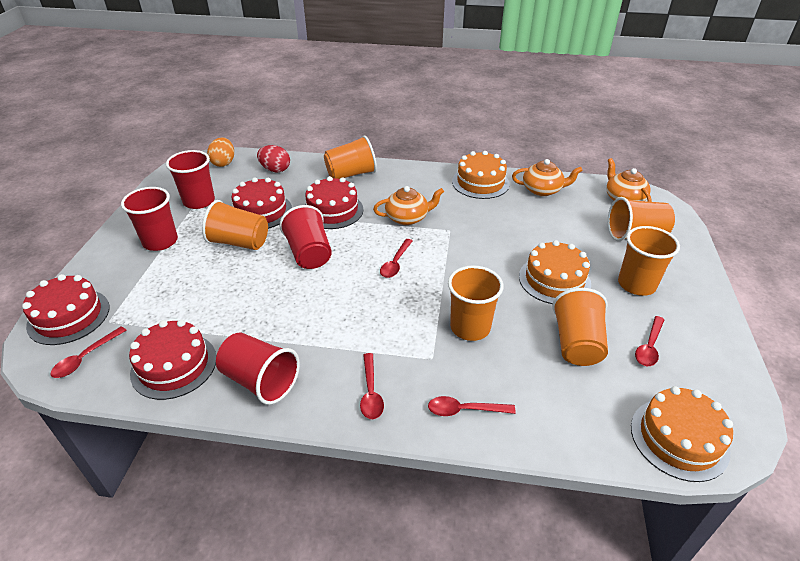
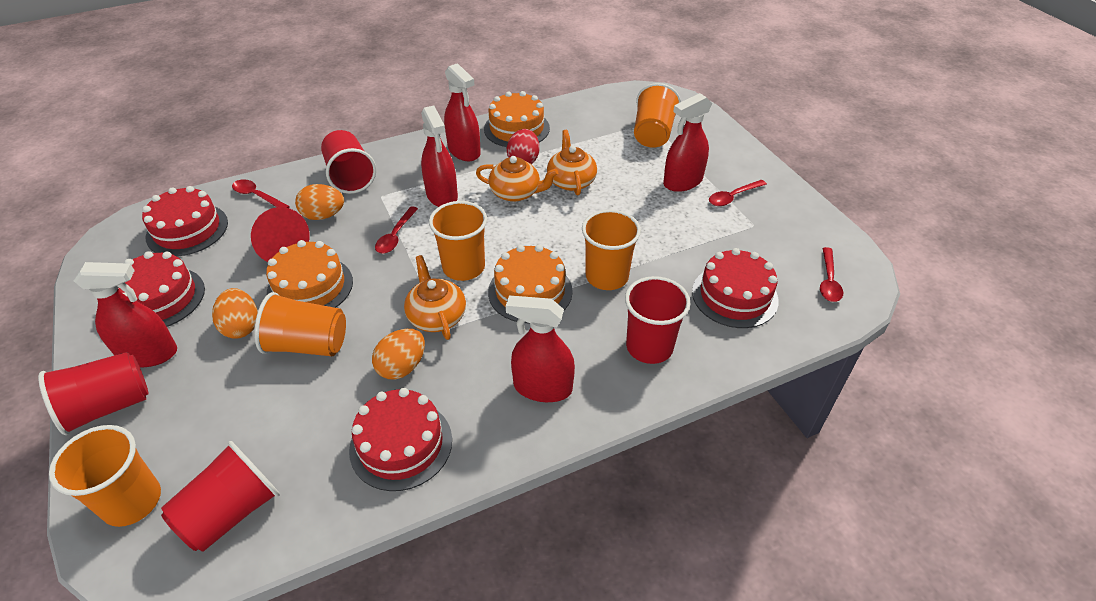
orange cup: 6 -> 5
orange egg: 1 -> 3
red cone: 0 -> 1
red spoon: 5 -> 4
red spray bottle: 0 -> 5

